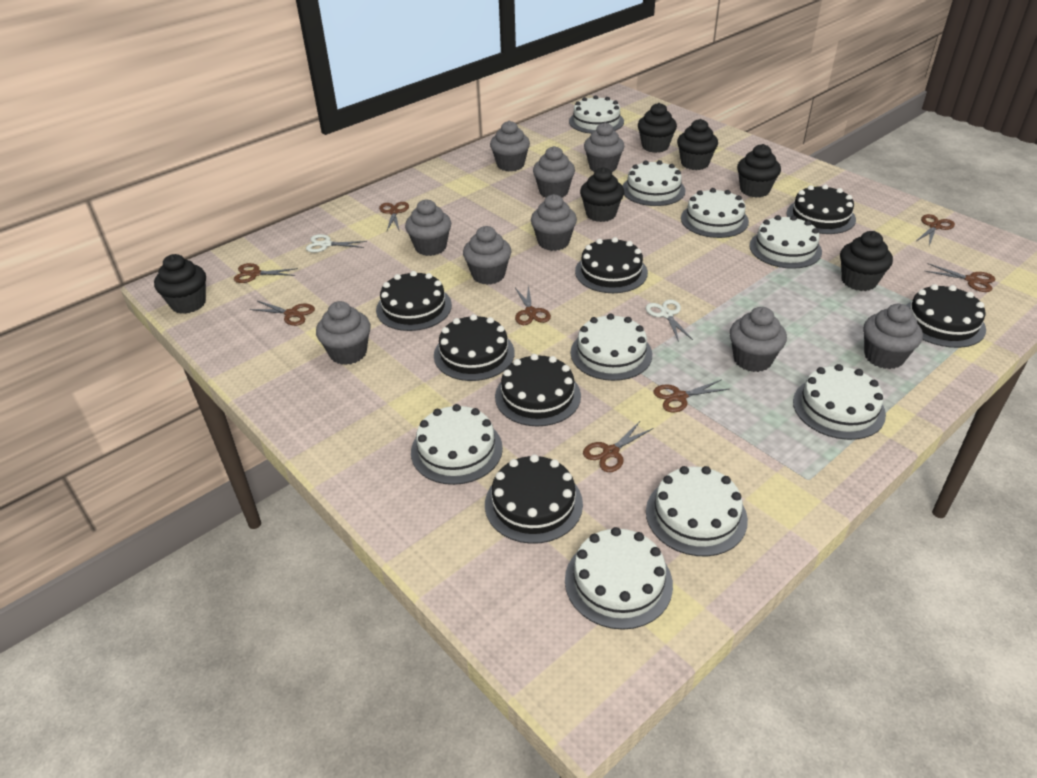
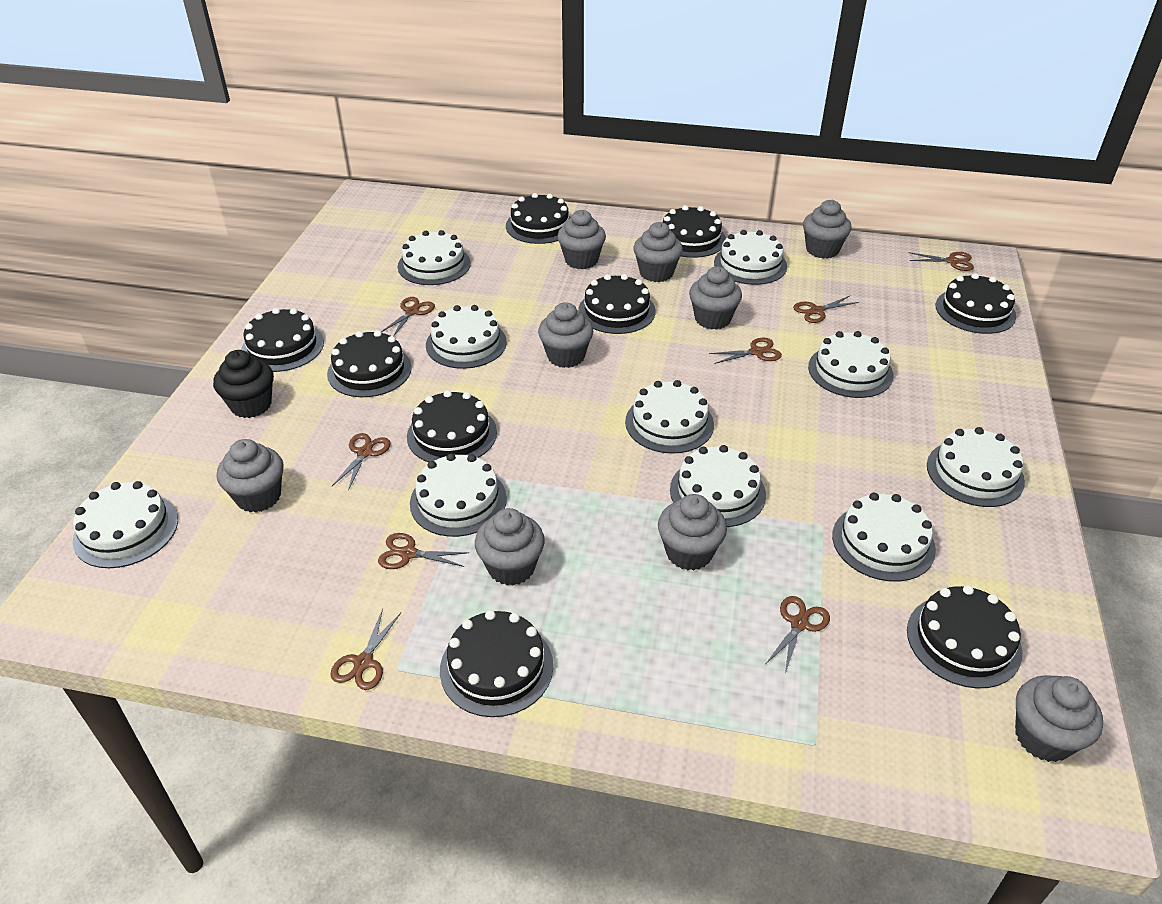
black cake: 7 -> 9
black cupcake: 6 -> 1
white cake: 9 -> 10
white scissors: 2 -> 0

